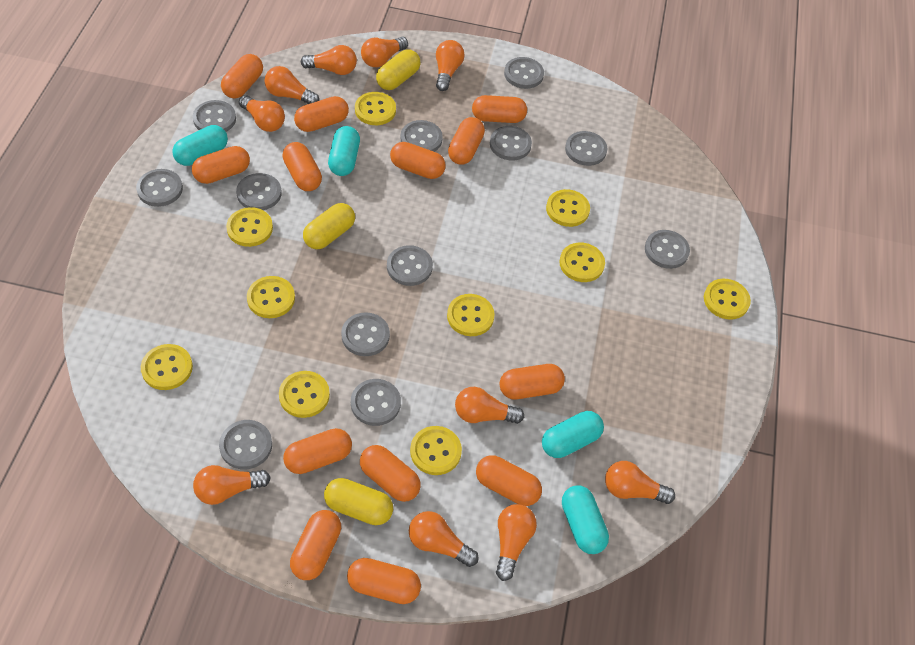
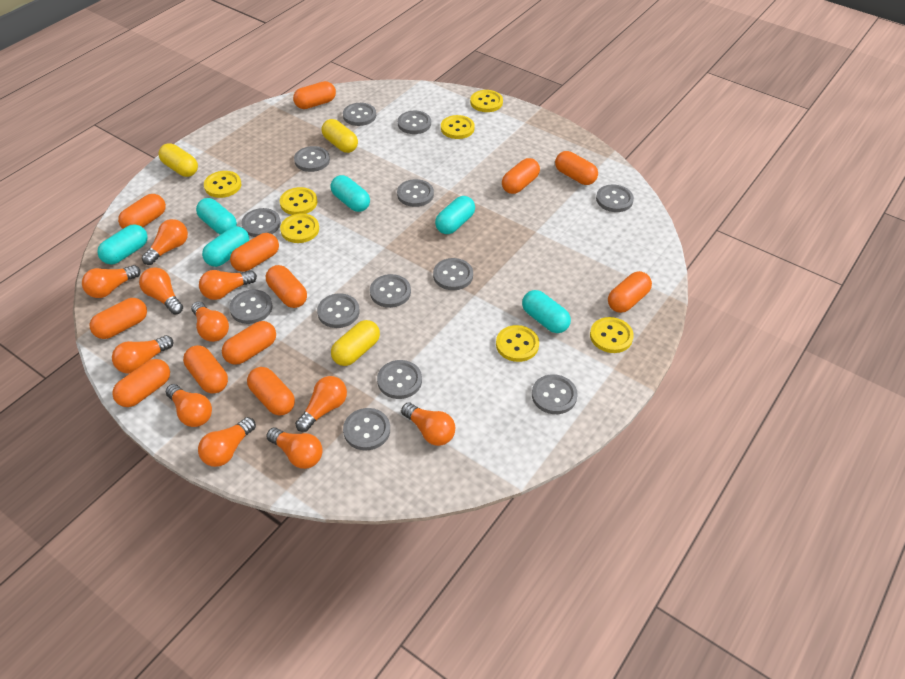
grey button: 12 -> 13
orange capsule: 13 -> 12
orange light bulb: 10 -> 11
turquoise capsule: 4 -> 6
yellow button: 10 -> 7

